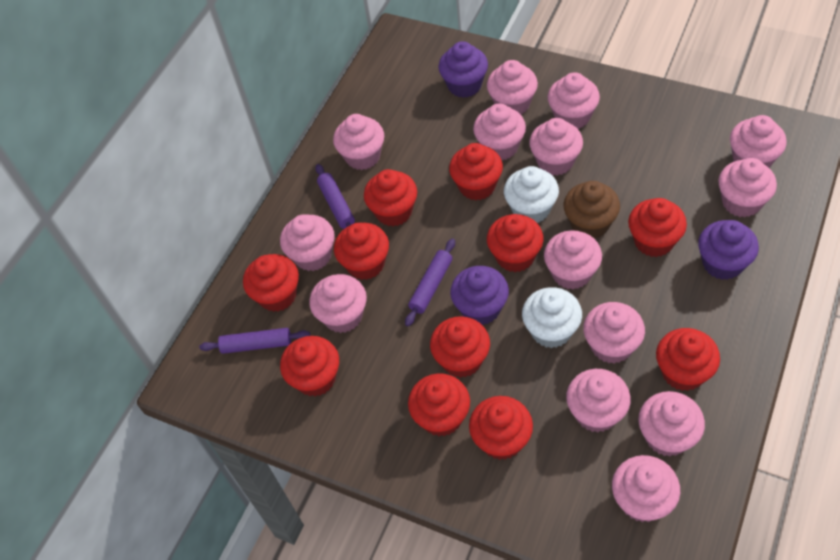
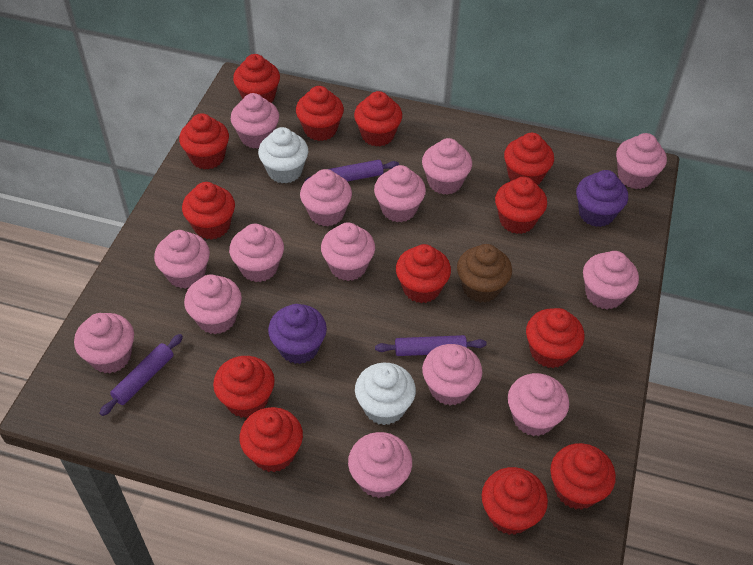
purple cupcake: 3 -> 2
red cupcake: 11 -> 13

